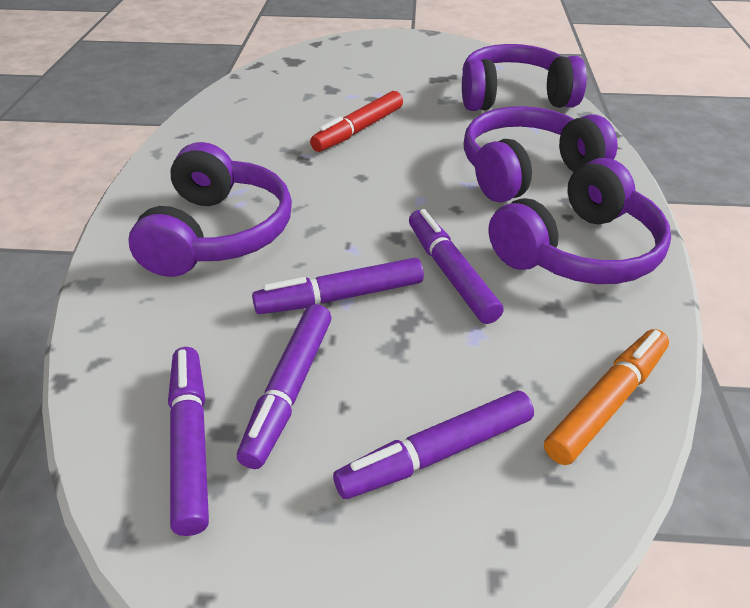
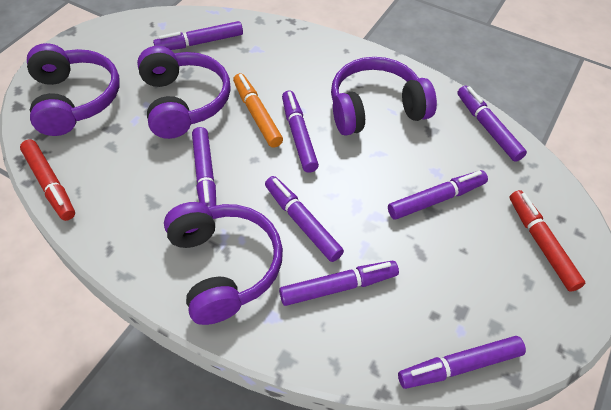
purple marker: 5 -> 8
red marker: 1 -> 2

